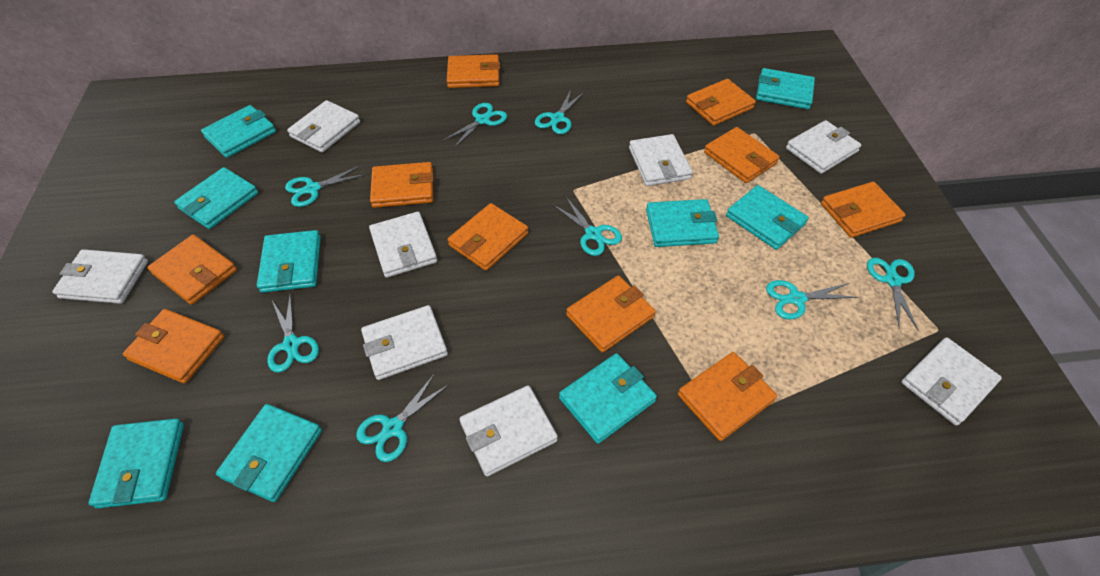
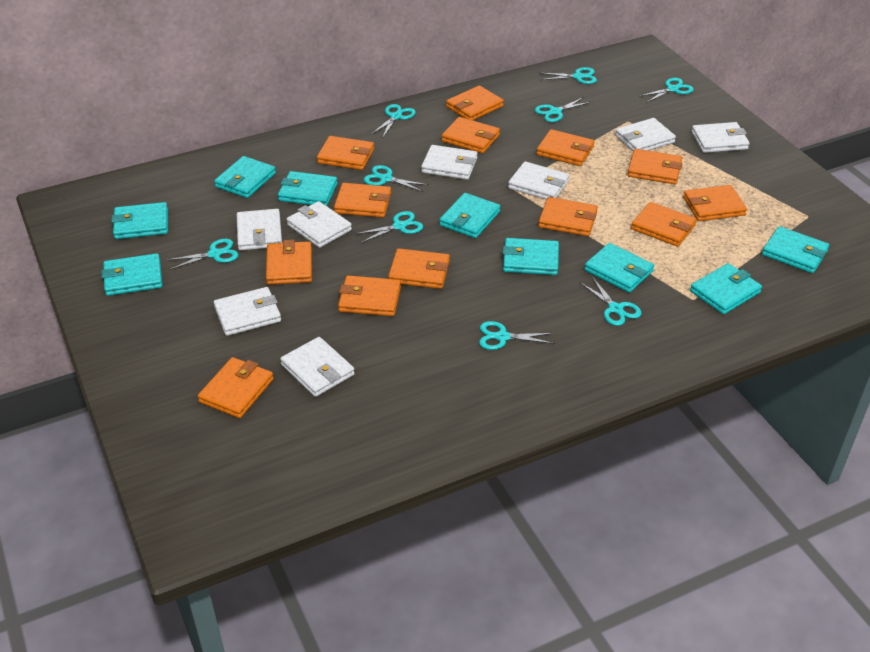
orange wallet: 10 -> 13
turquoise scissors: 8 -> 9

